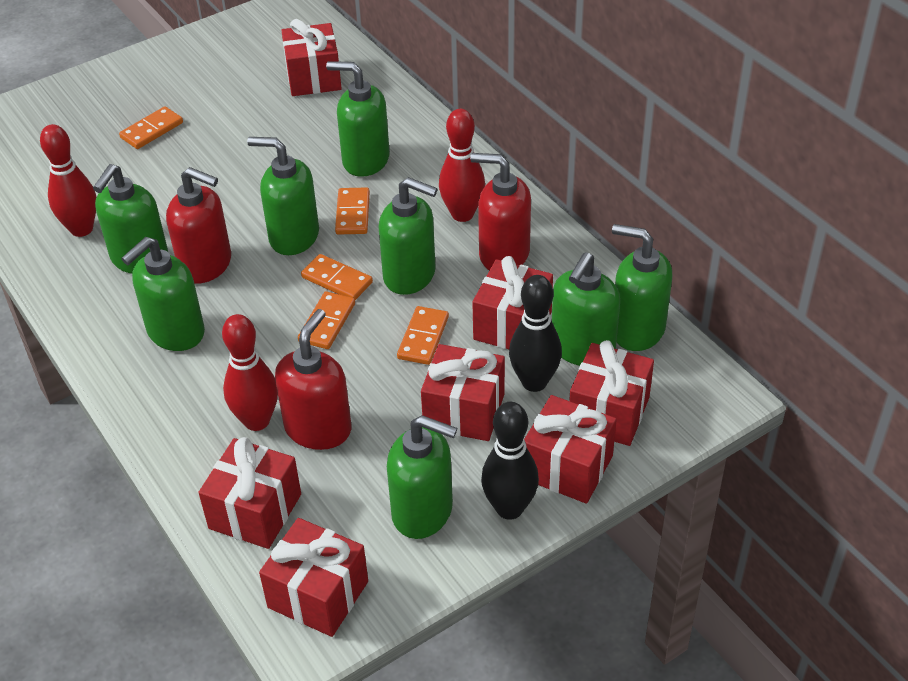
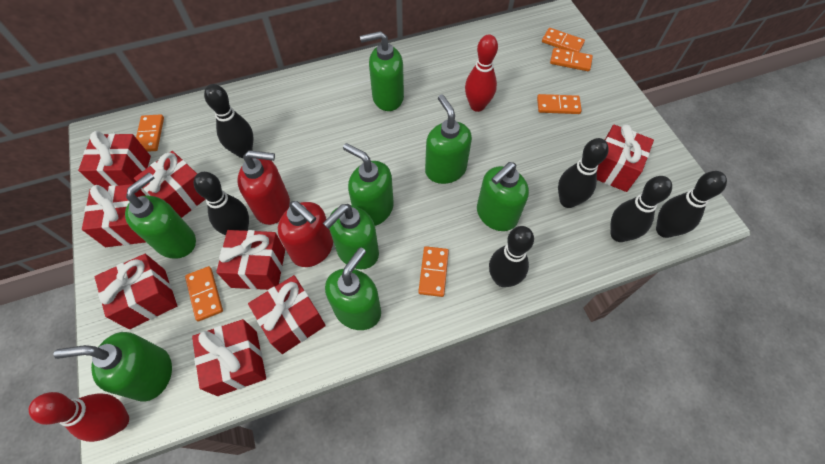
black bowling pin: 2 -> 6
orange domino: 5 -> 6
red bowling pin: 3 -> 2
red gift: 7 -> 8
red soap dispenser: 3 -> 2

